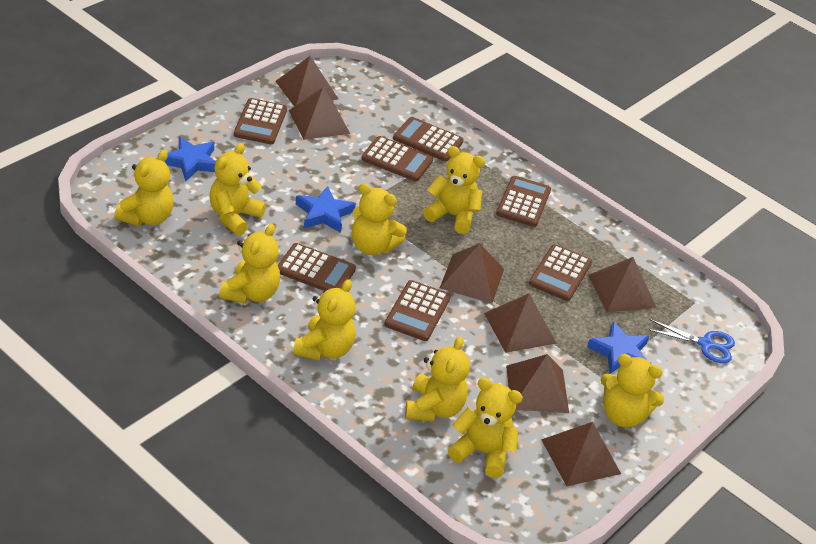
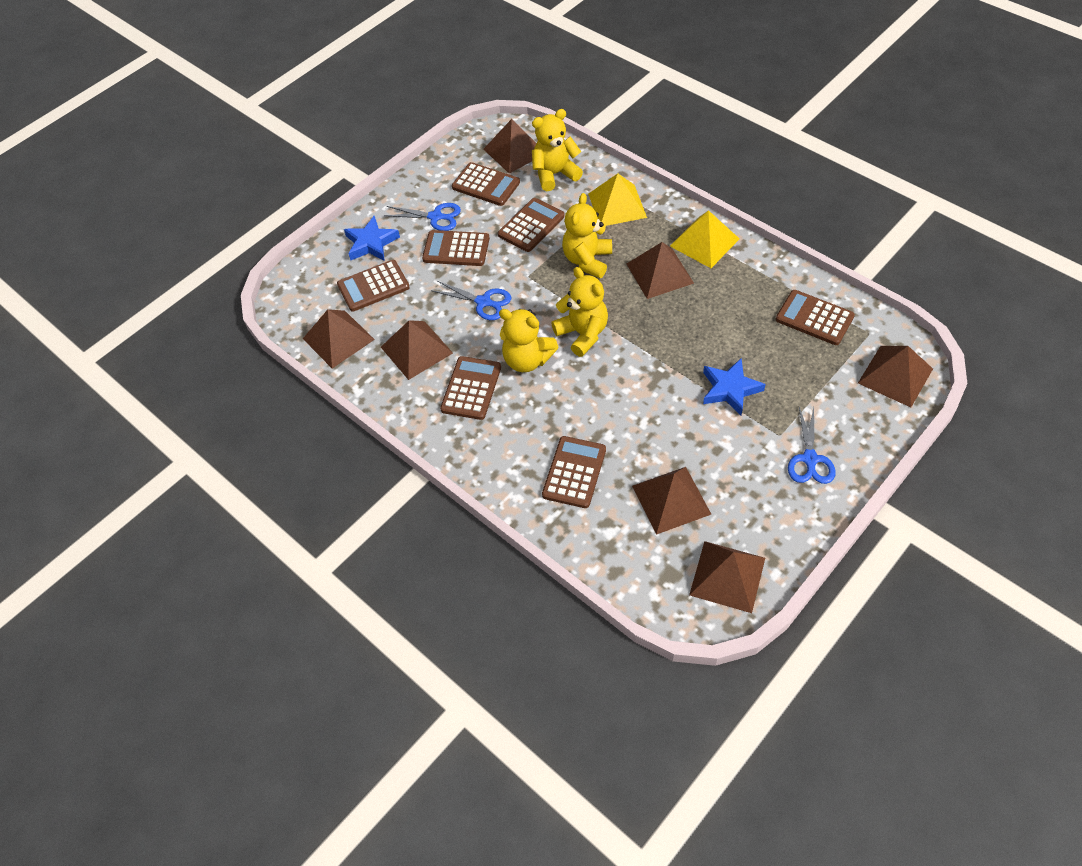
blue scissors: 1 -> 3
blue star: 3 -> 2
yellow pyramid: 0 -> 2
yellow teddy bear: 9 -> 4

